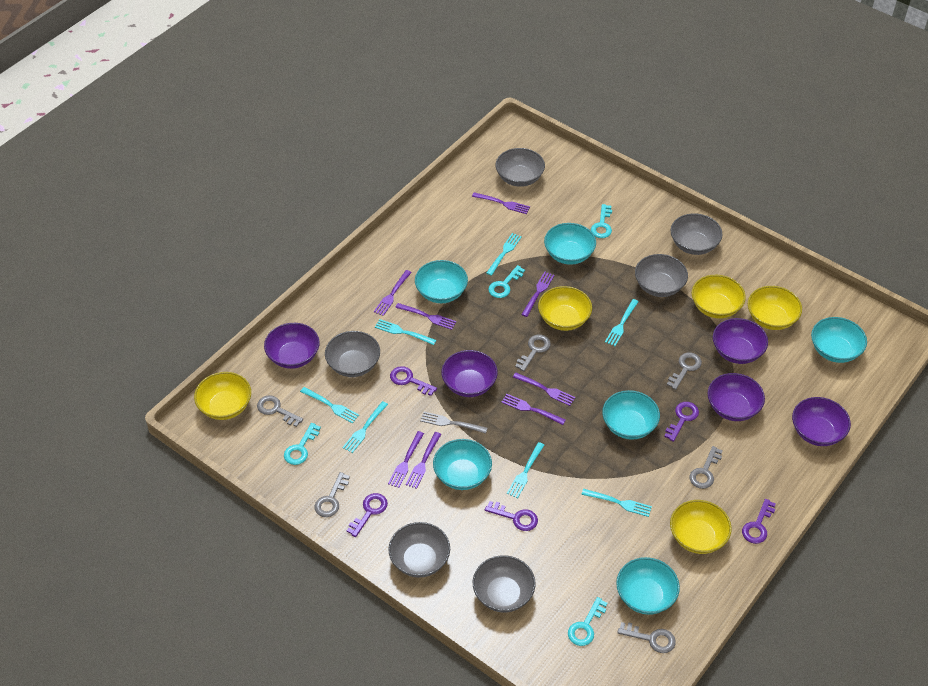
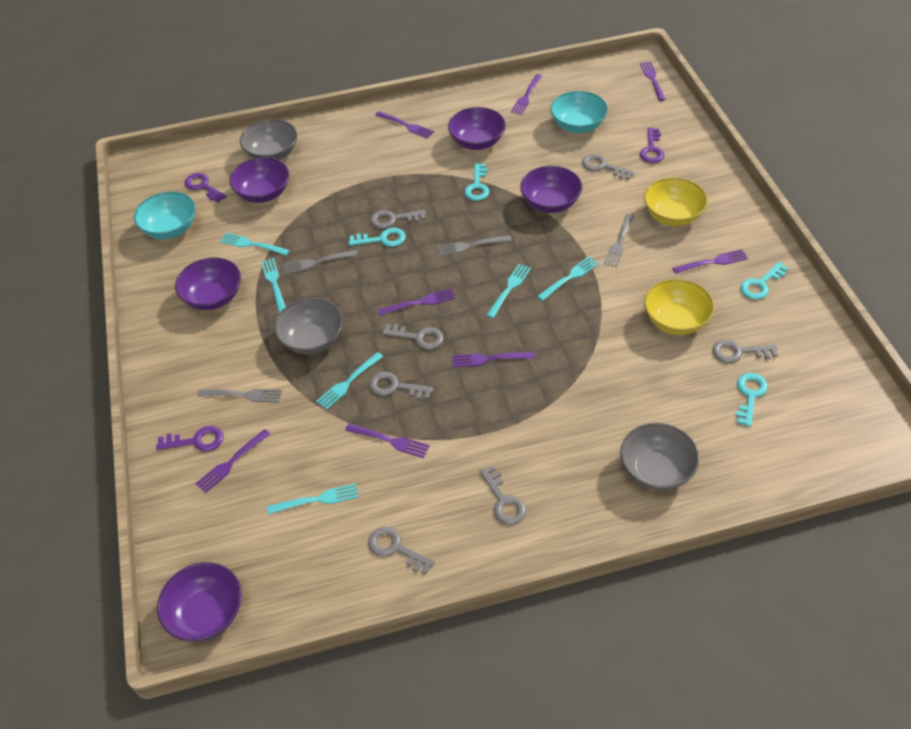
grey bowl: 6 -> 3
grey fork: 1 -> 4
grey key: 6 -> 7
purple key: 5 -> 3
turquoise bowl: 6 -> 2
turquoise fork: 7 -> 6
yellow bowl: 5 -> 2

